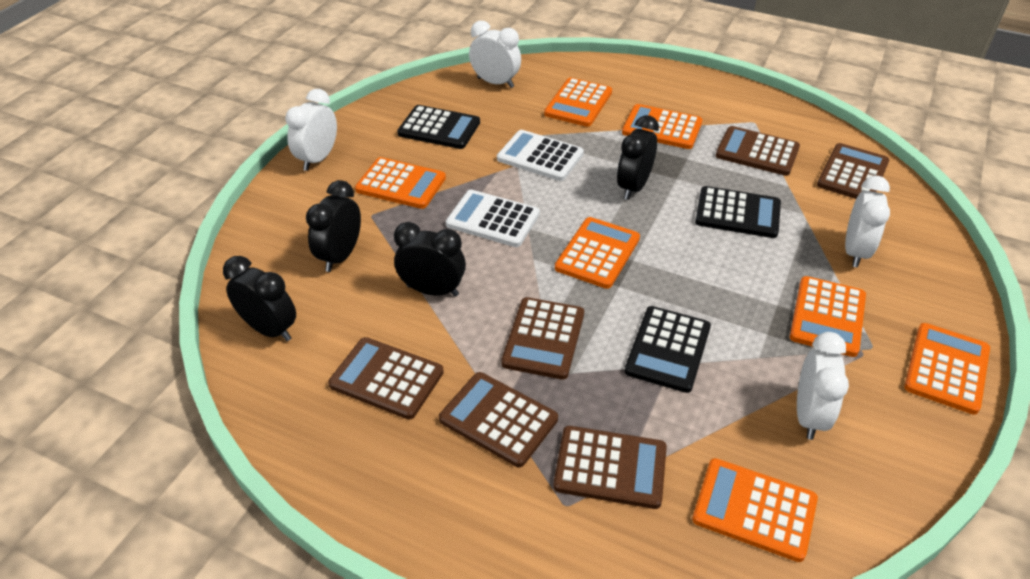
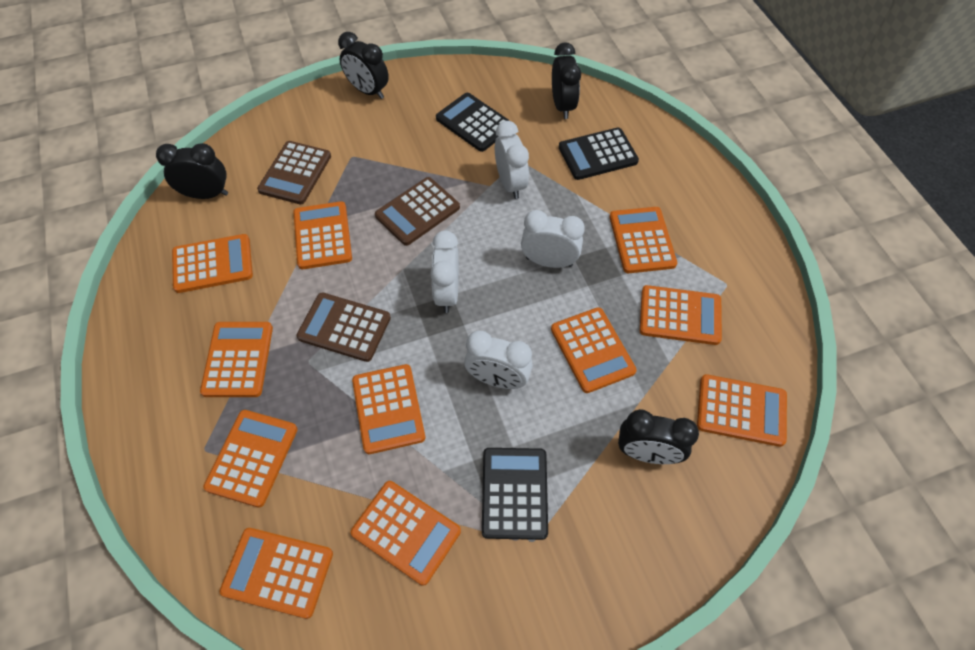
brown calculator: 6 -> 3
orange calculator: 7 -> 11
white calculator: 2 -> 0

